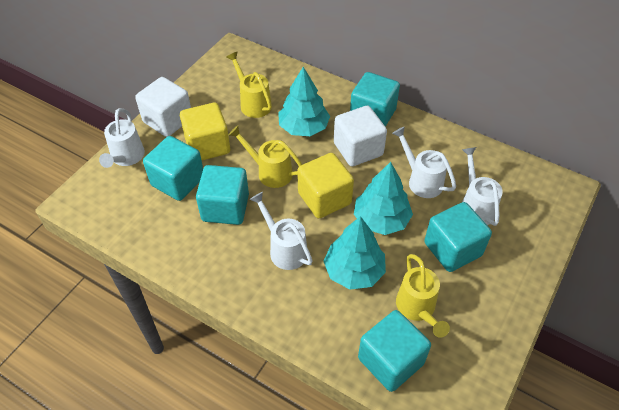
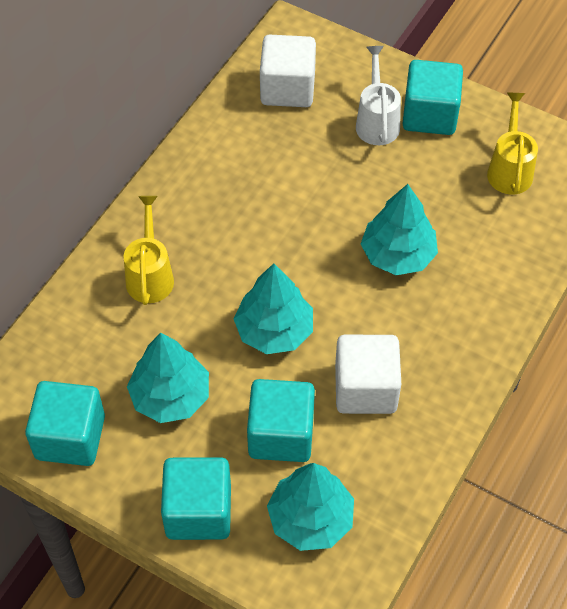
turquoise cube: 5 -> 4
turquoise tree: 3 -> 4
white watering can: 4 -> 1
yellow cube: 2 -> 0
yellow watering can: 3 -> 2

